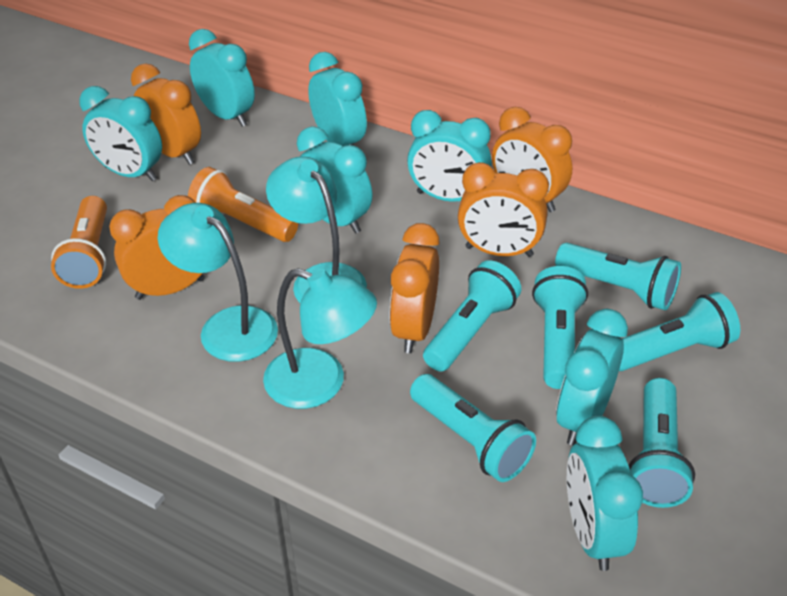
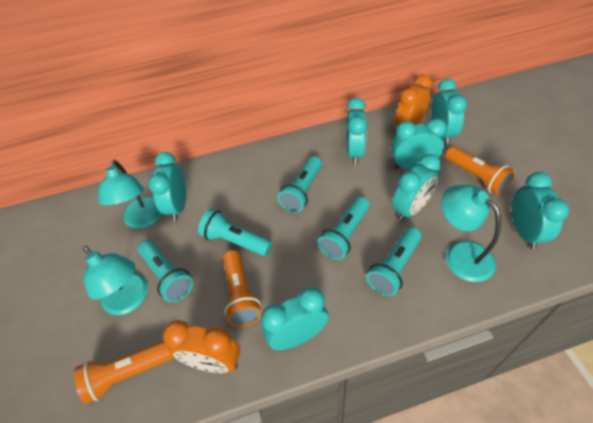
orange clock: 5 -> 2
orange flashlight: 2 -> 3
turquoise flashlight: 6 -> 5

